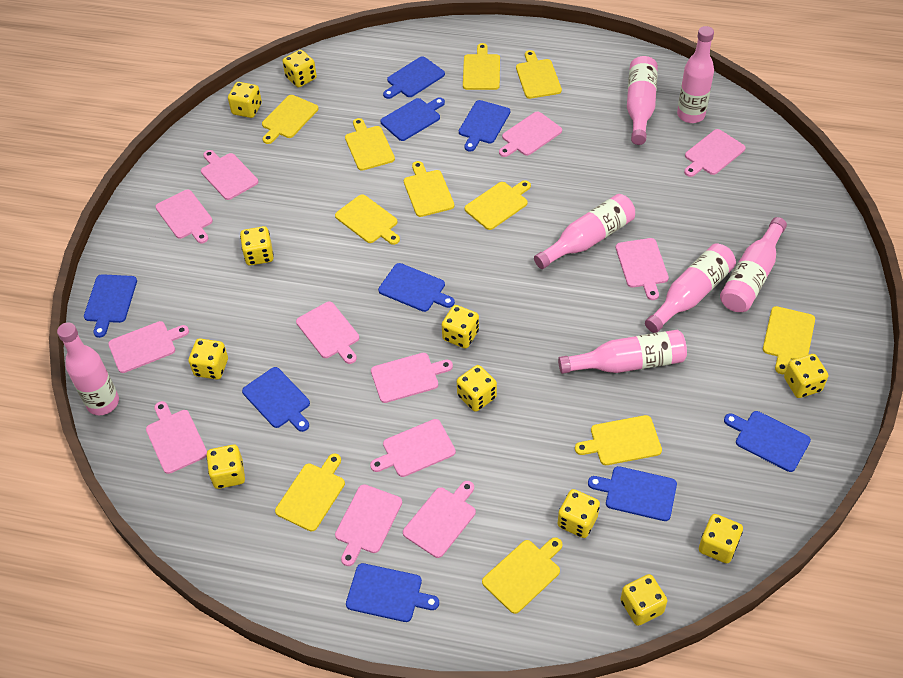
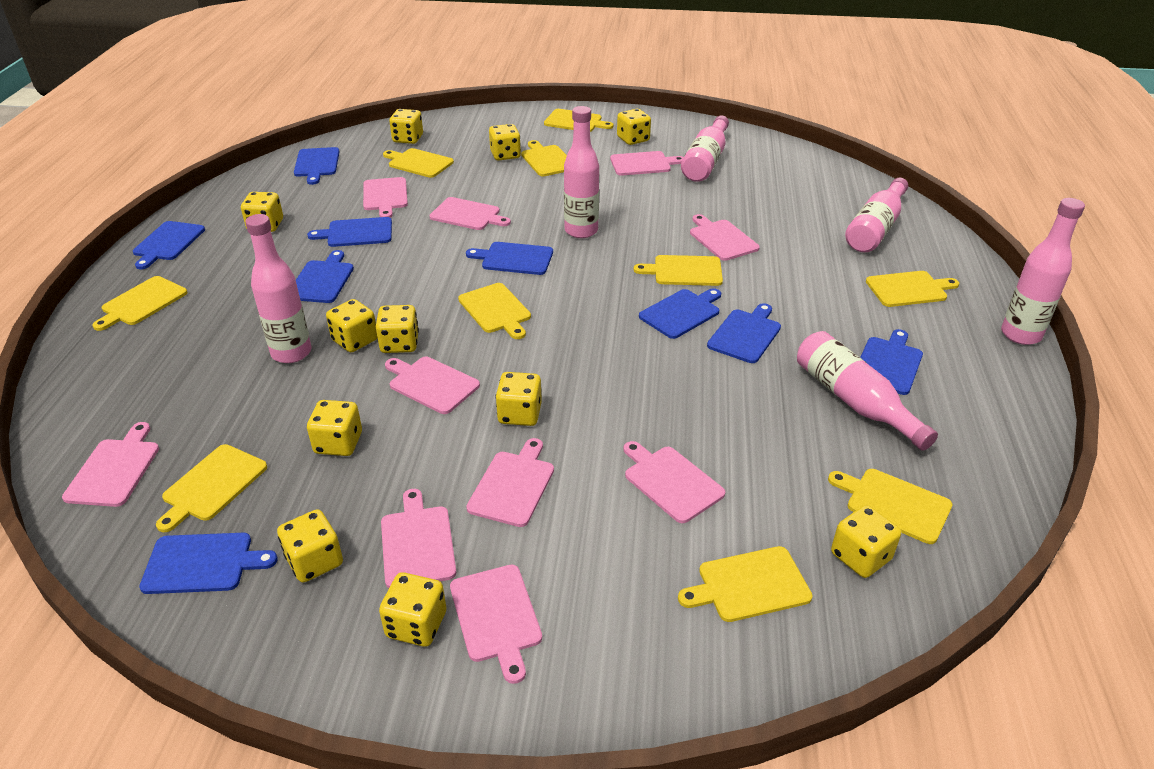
pink bottle: 7 -> 6
pink cutting board: 12 -> 10
yellow cutting board: 11 -> 10

